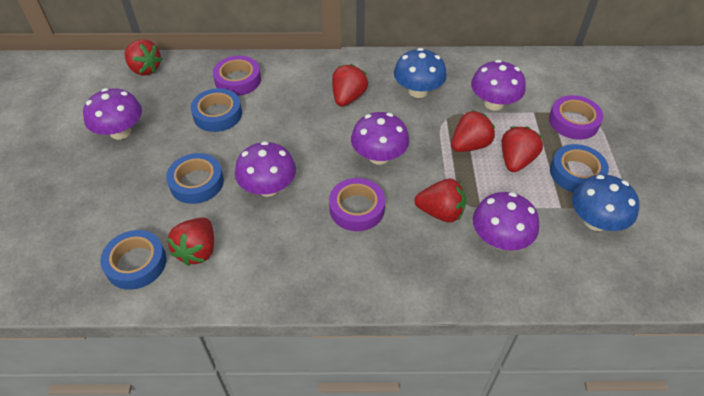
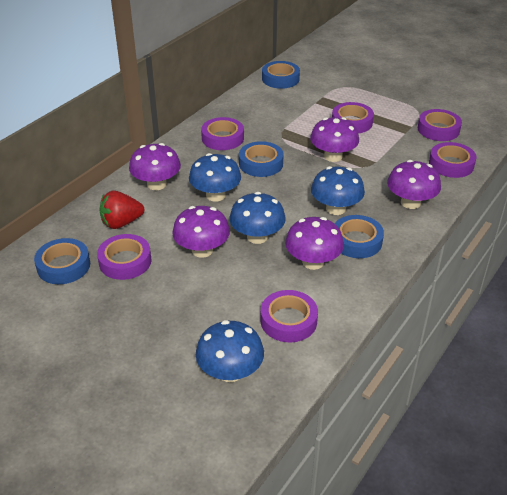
blue mushroom: 2 -> 4
purple tape: 3 -> 6
red strawberry: 6 -> 1

